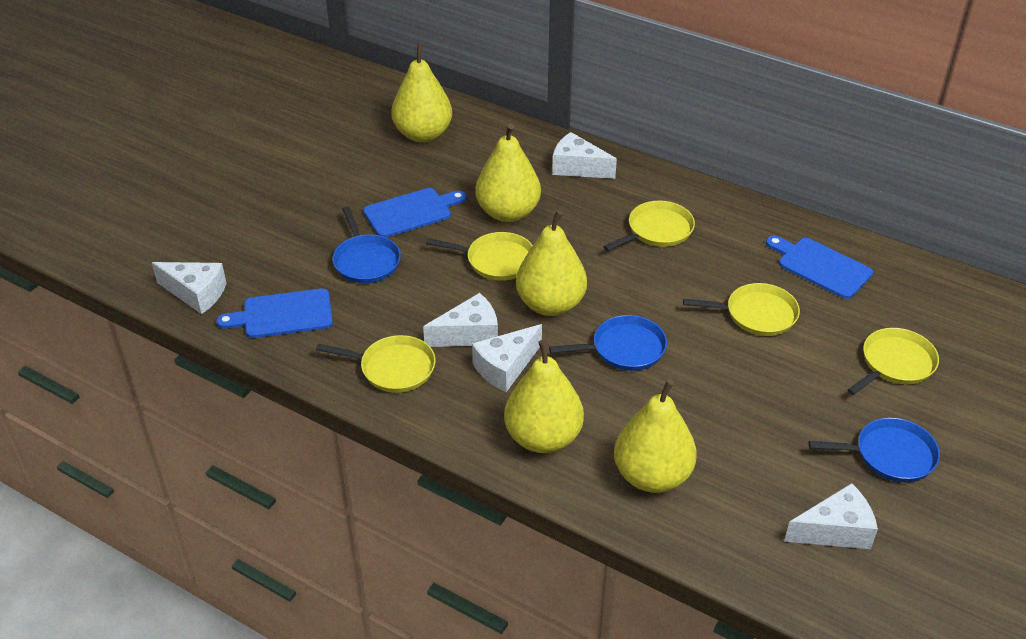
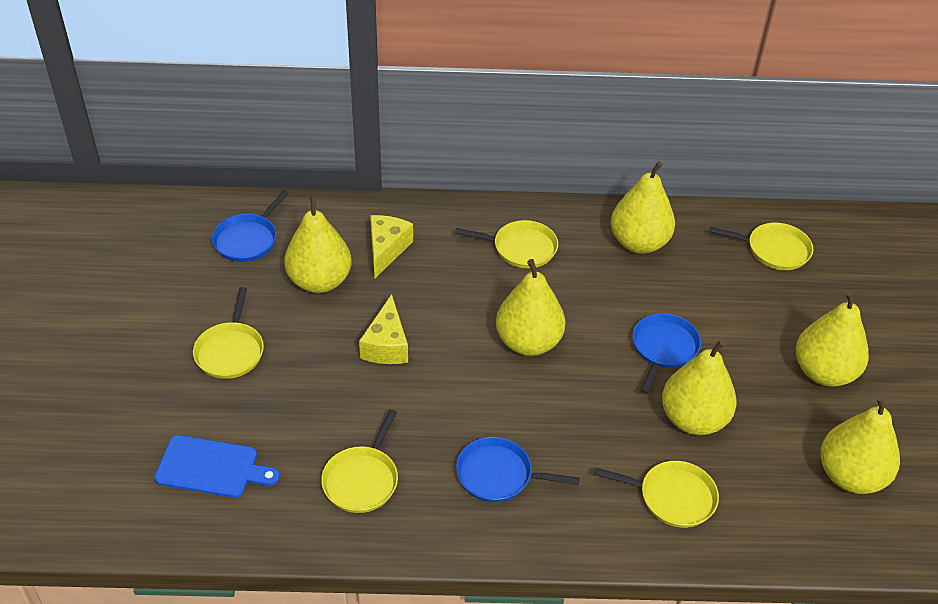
blue cutting board: 3 -> 1
white cheese: 5 -> 0
yellow cheese: 0 -> 2
yellow pear: 5 -> 6

